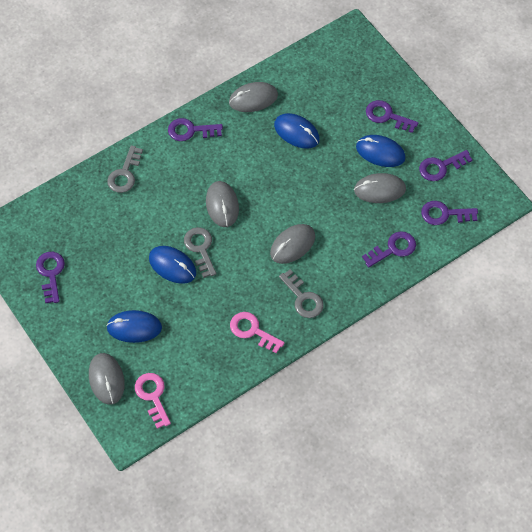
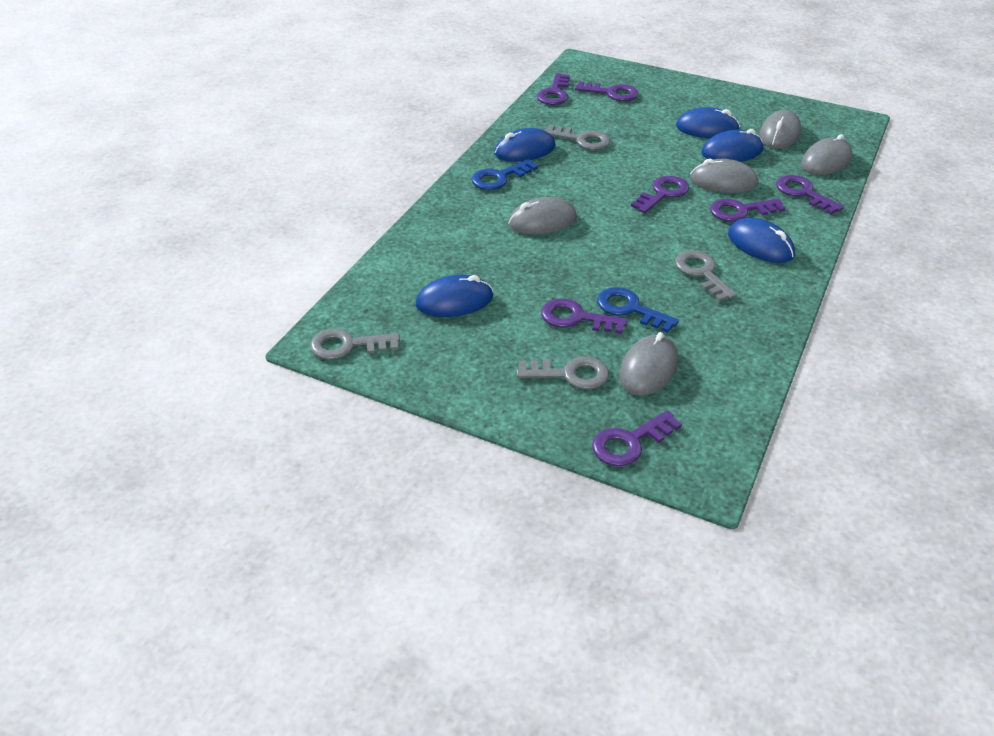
blue key: 0 -> 2
blue mouse: 4 -> 5
grey key: 3 -> 4
pink key: 2 -> 0
purple key: 6 -> 7

